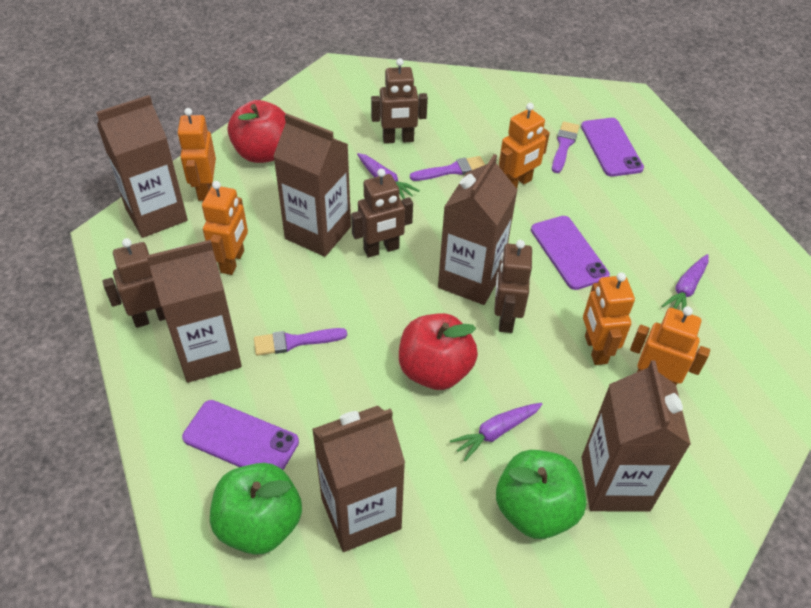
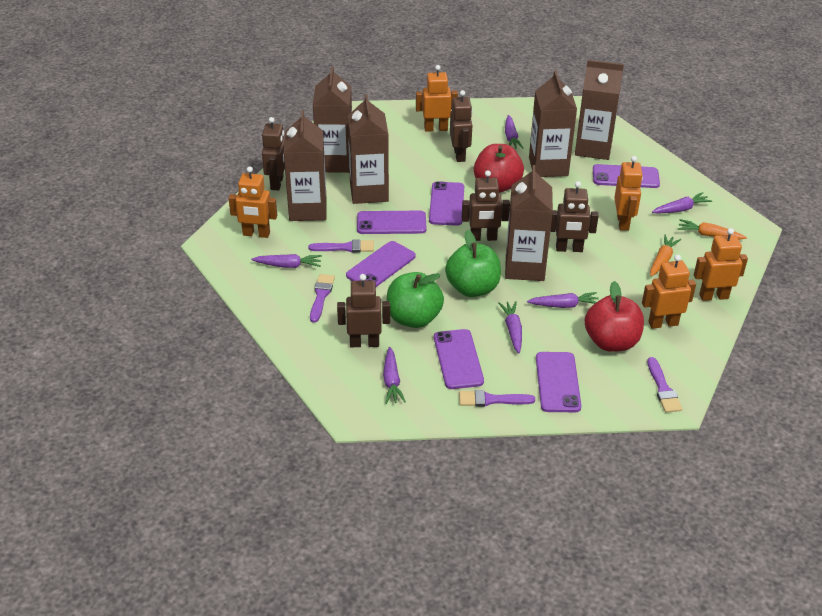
brown robot: 4 -> 5
orange carrot: 0 -> 2
purple brush: 3 -> 4
purple carrot: 3 -> 6
purple phone: 3 -> 6

